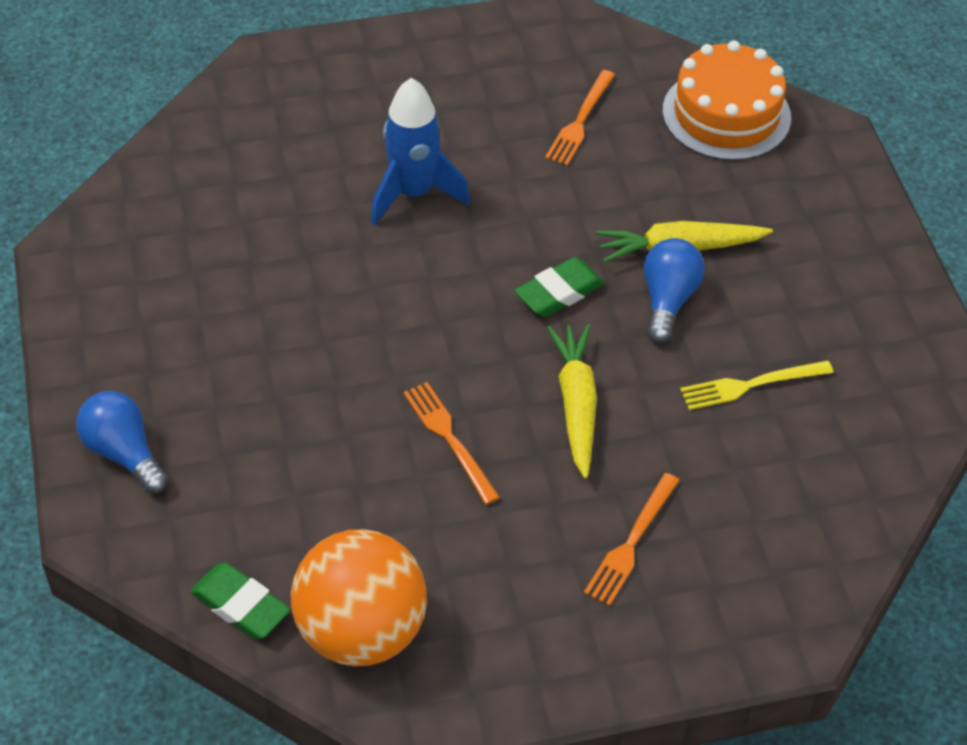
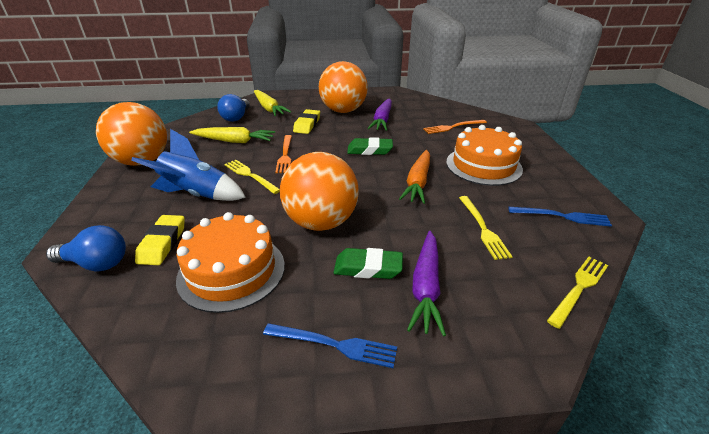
blue fork: 0 -> 2
orange ball: 1 -> 3
orange cake: 1 -> 2
orange carrot: 0 -> 1
orange fork: 3 -> 2
purple carrot: 0 -> 2
yellow eraser: 0 -> 2
yellow fork: 1 -> 3

